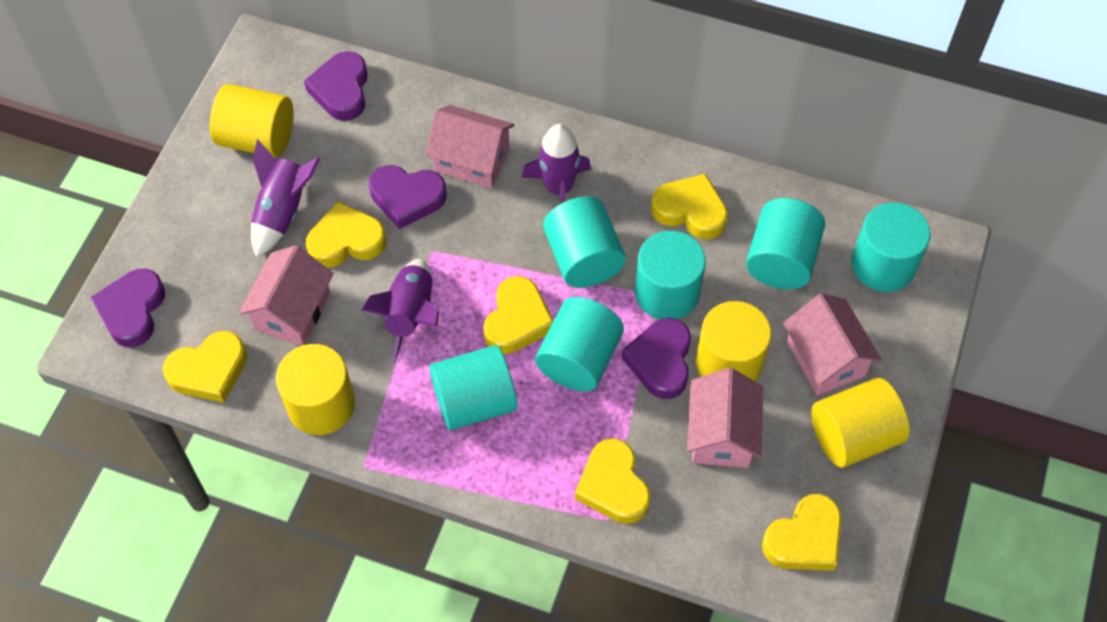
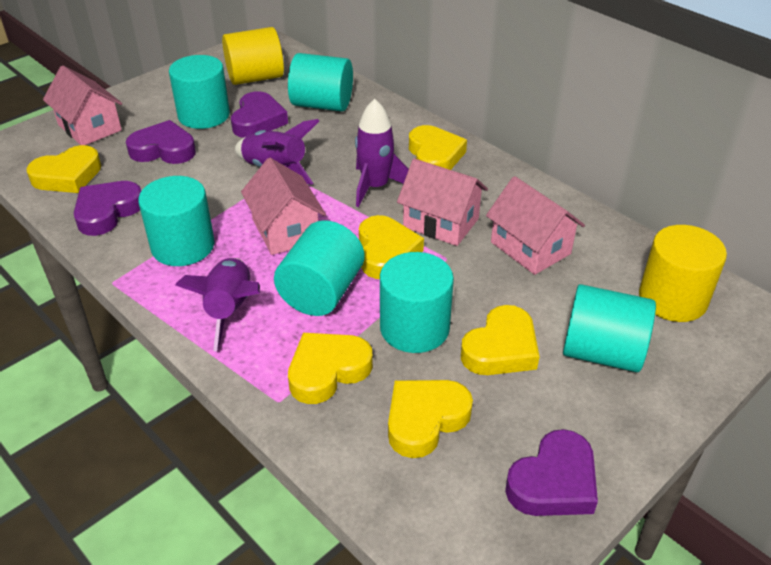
yellow cylinder: 4 -> 2

